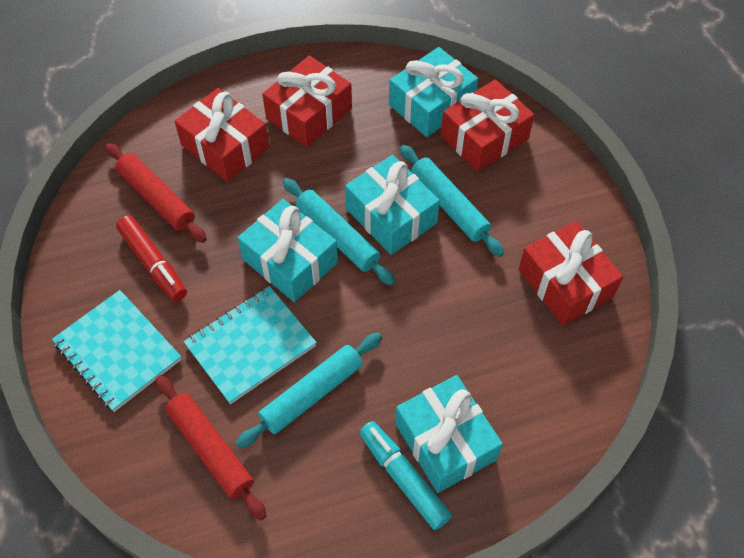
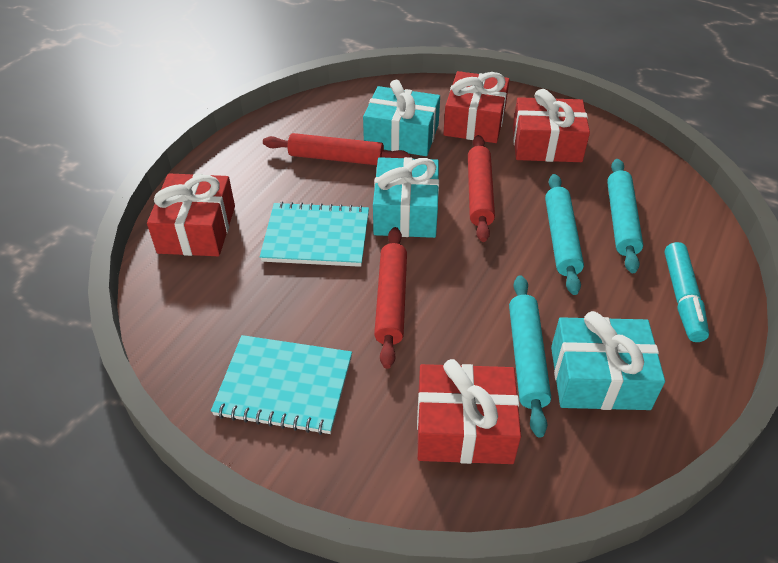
red marker: 1 -> 0
red rolling pin: 2 -> 3
turquoise gift: 4 -> 3

